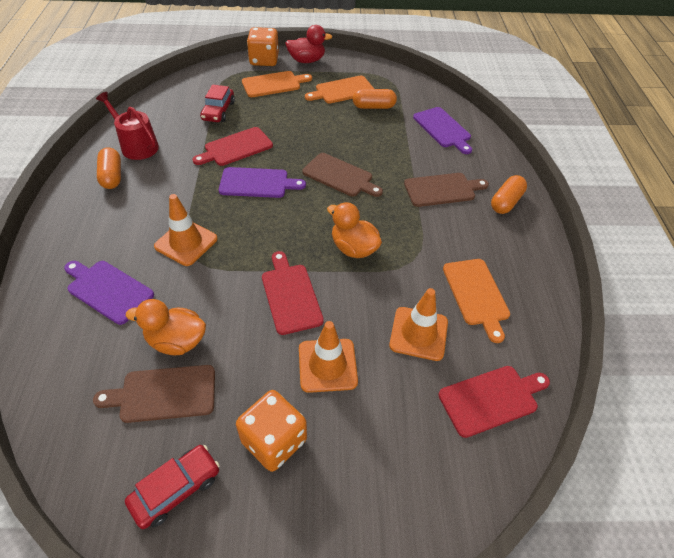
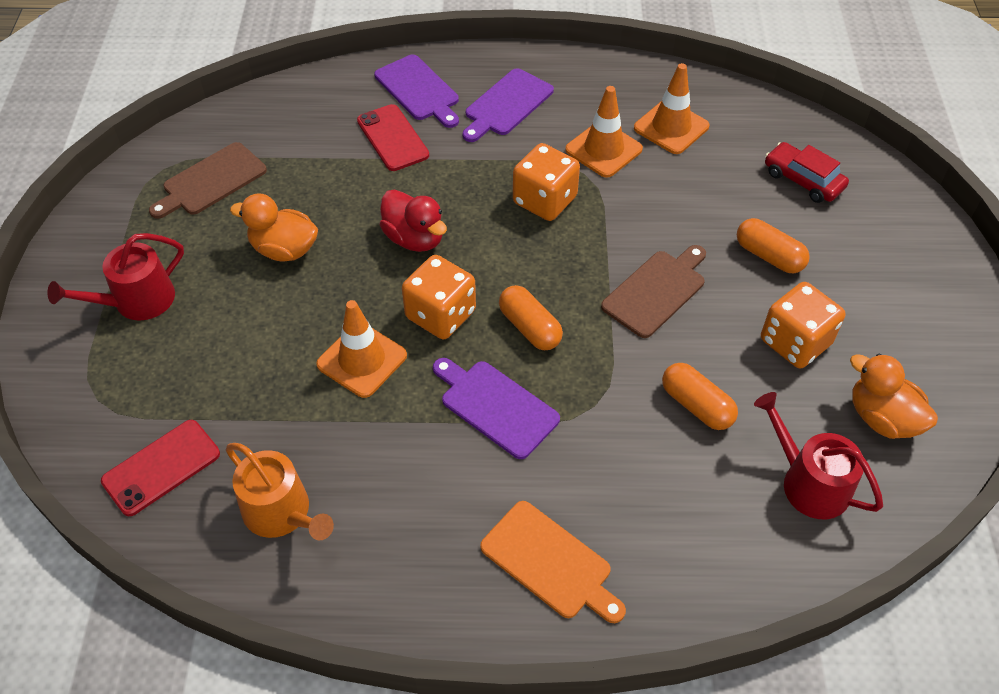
brown cutting board: 3 -> 2
orange cutting board: 3 -> 1
orange dice: 2 -> 3
orange watering can: 0 -> 1
red car: 2 -> 1
red cutting board: 3 -> 0
red phone: 0 -> 2
red watering can: 1 -> 2

